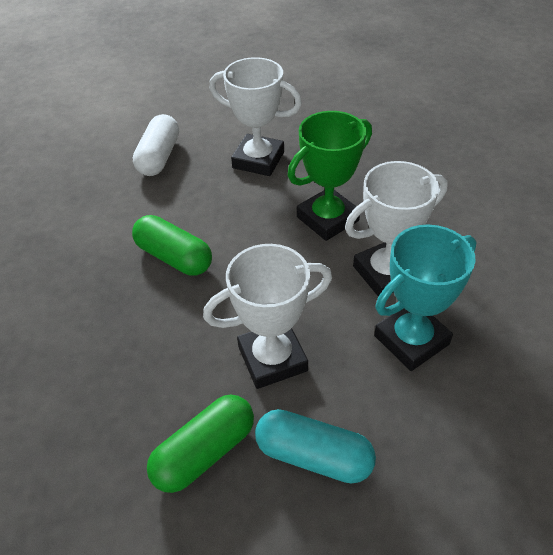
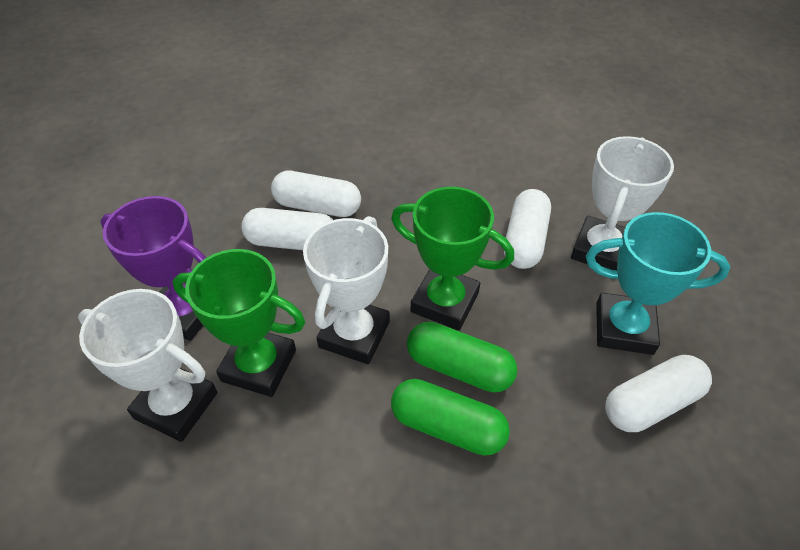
green trophy: 1 -> 2
purple trophy: 0 -> 1
turquoise capsule: 1 -> 0
white capsule: 1 -> 4

